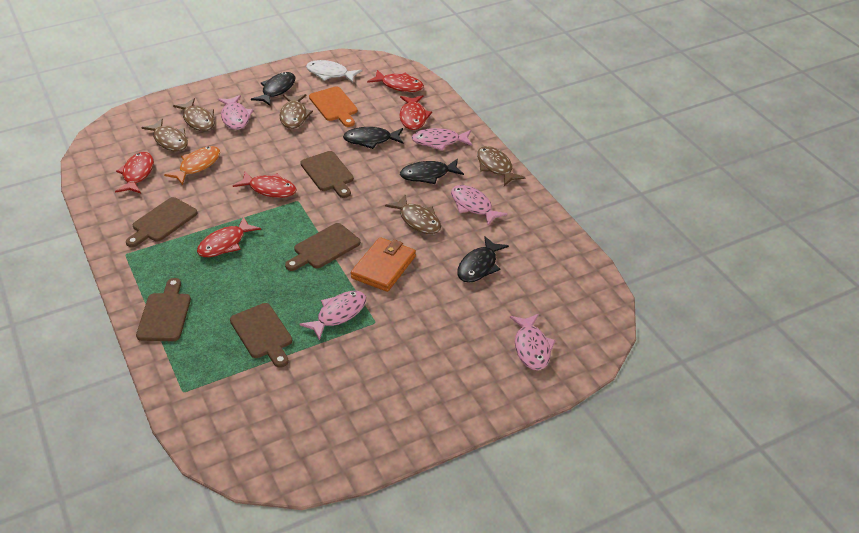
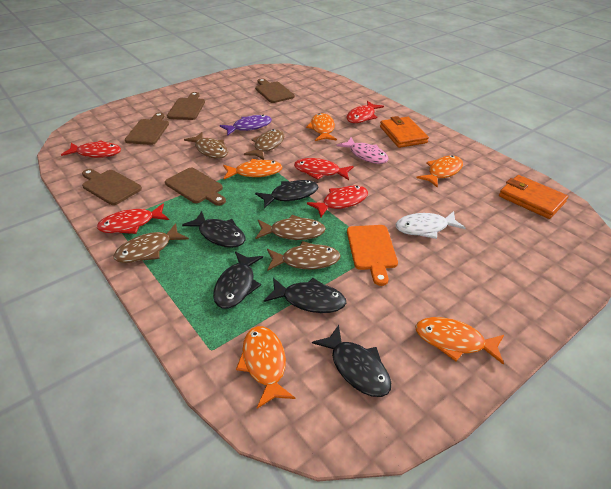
black fish: 4 -> 5
orange fish: 1 -> 5
orange wallet: 1 -> 2
pink fish: 5 -> 1
purple fish: 0 -> 1

